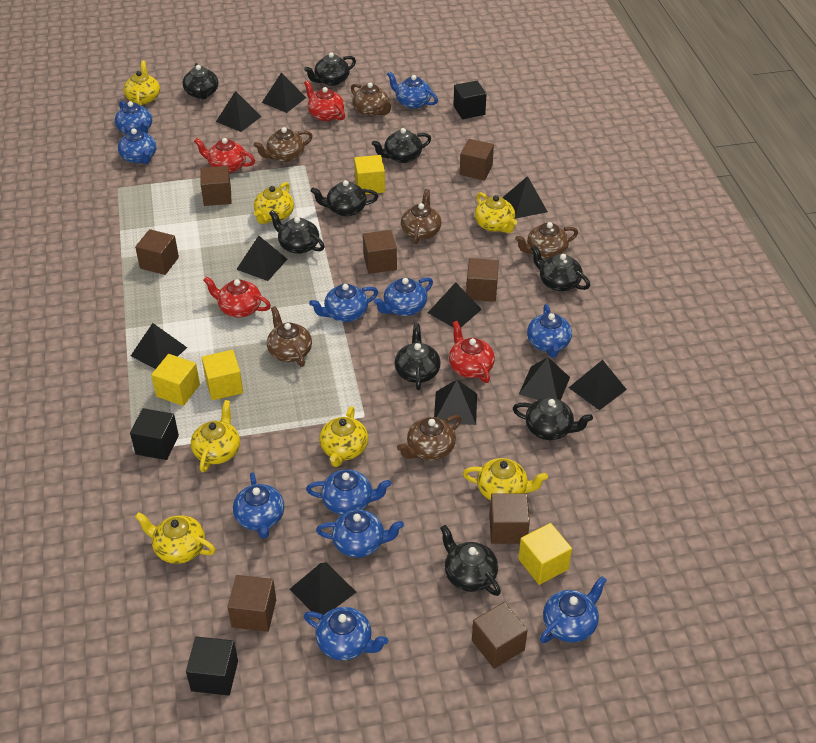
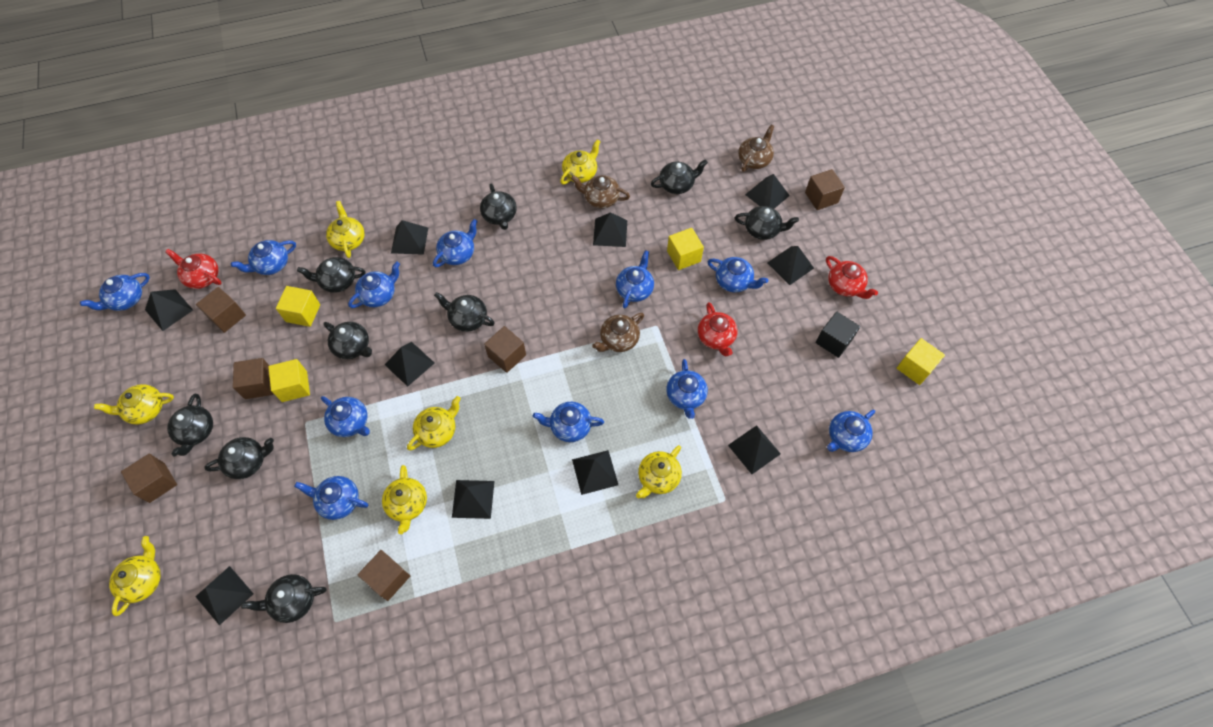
black cube: 3 -> 1
brown cube: 8 -> 6
brown teapot: 6 -> 3
red teapot: 4 -> 3

